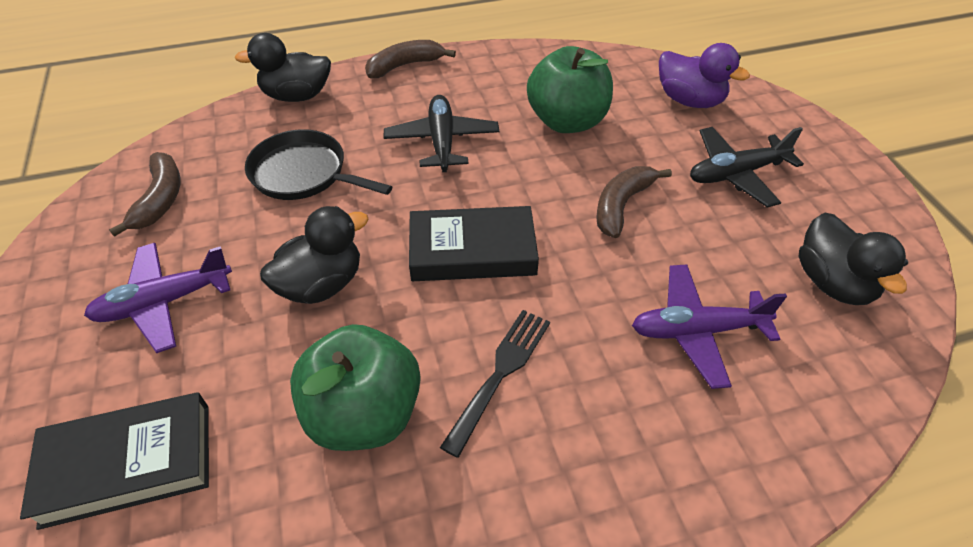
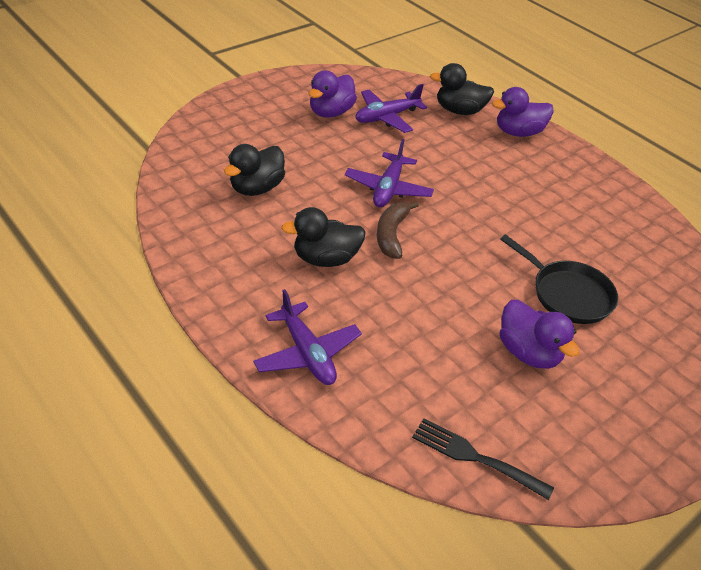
black book: 2 -> 0
black plane: 2 -> 0
brown banana: 3 -> 1
green apple: 2 -> 0
purple duck: 1 -> 3
purple plane: 2 -> 3

